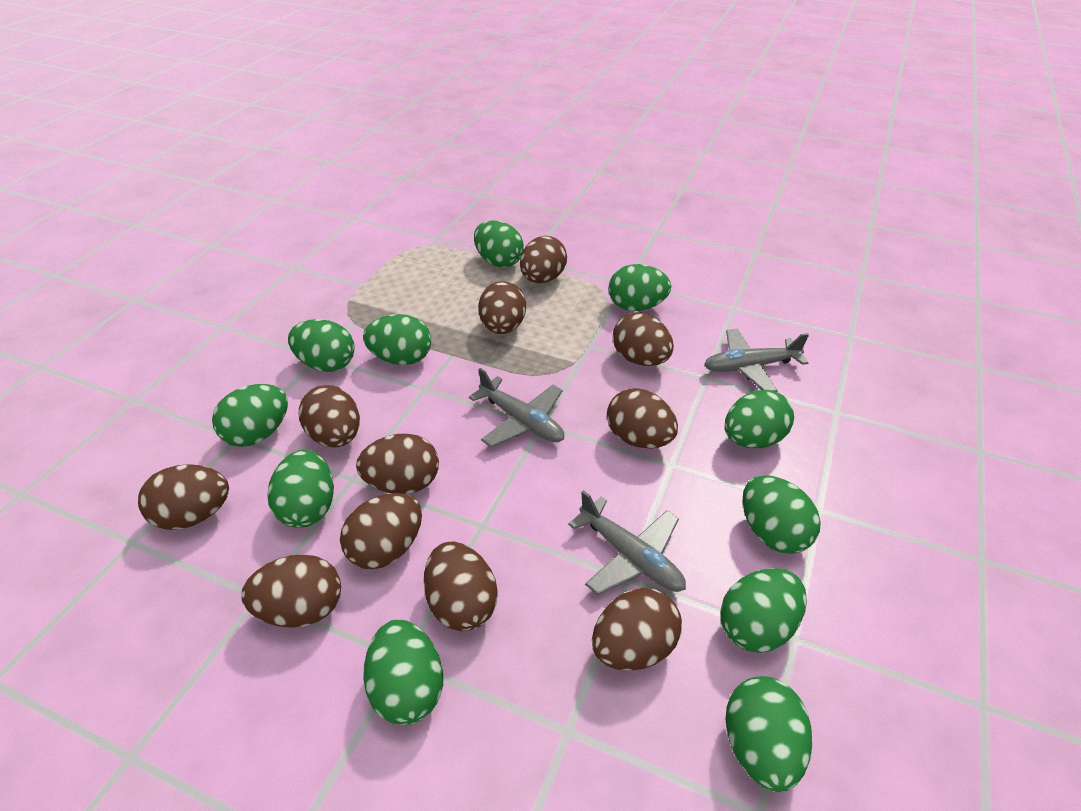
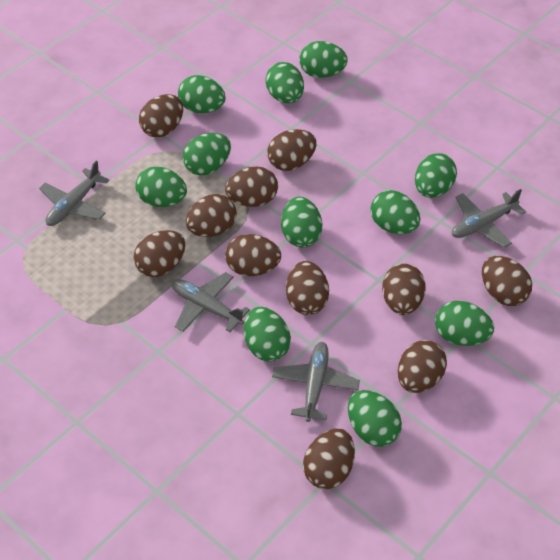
grey plane: 3 -> 4

